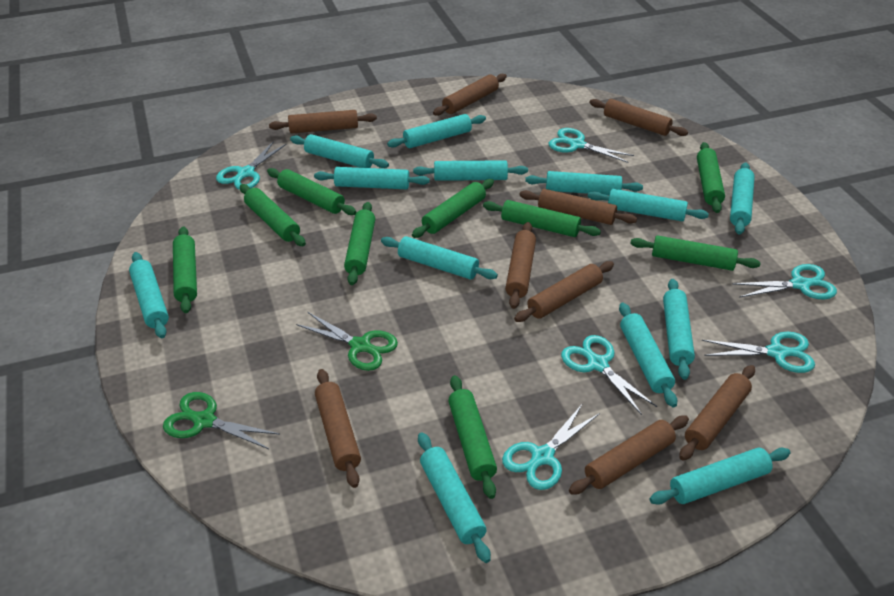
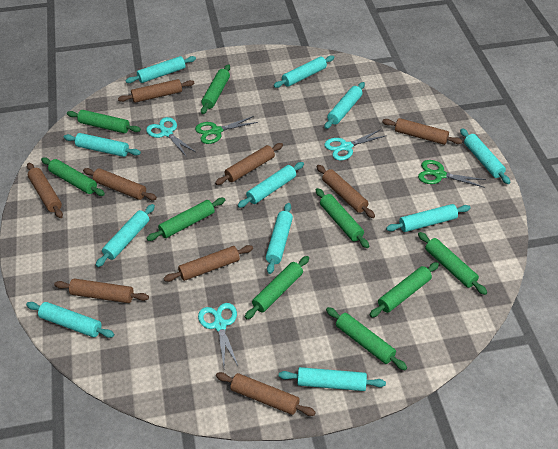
turquoise rolling pin: 13 -> 11
turquoise scissors: 6 -> 3

